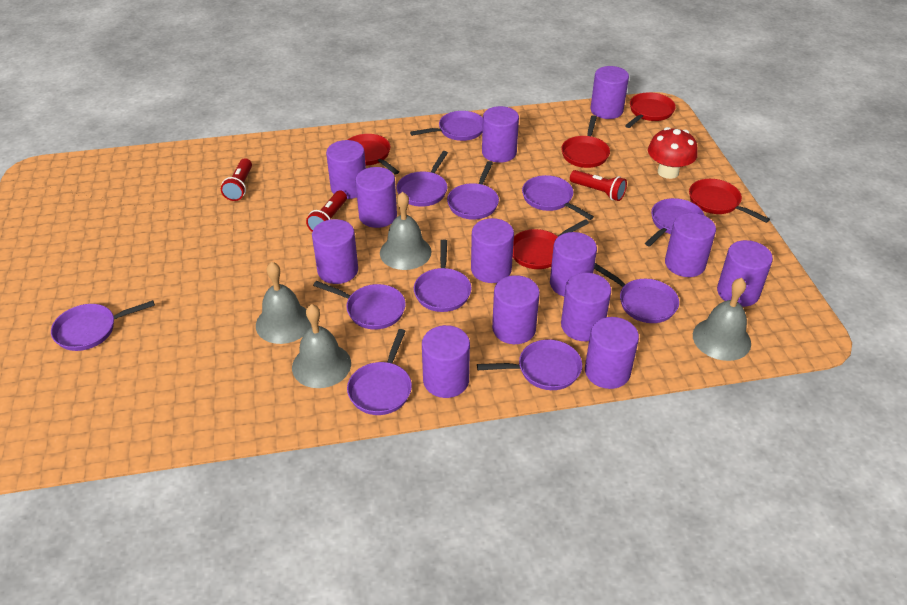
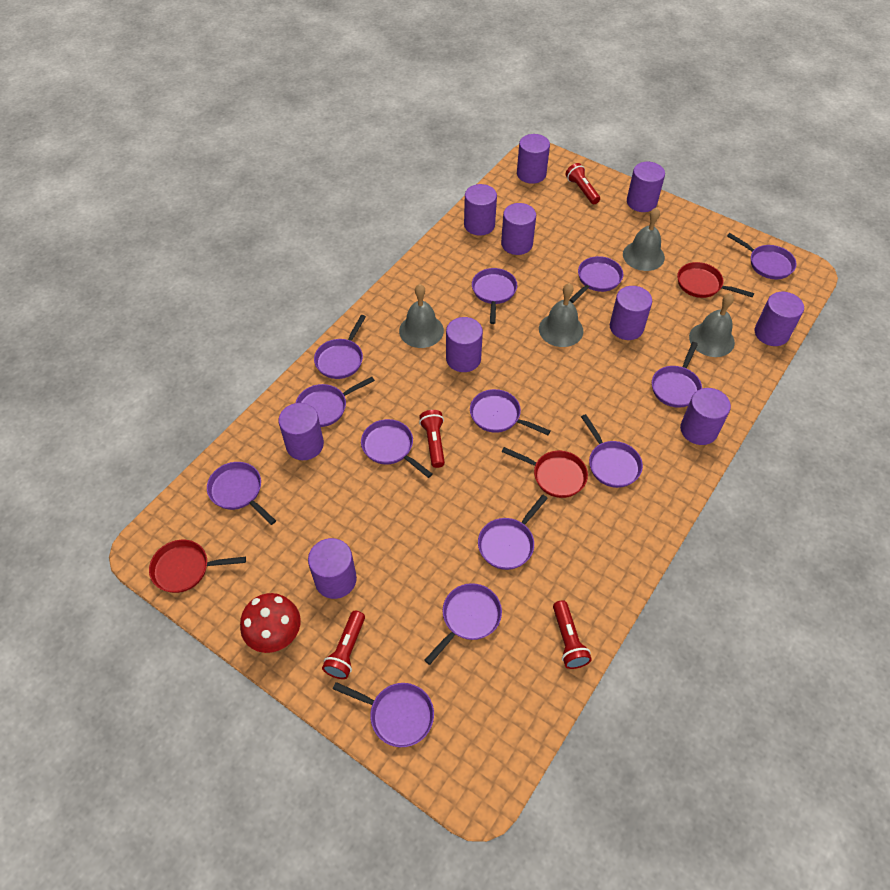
purple cylinder: 13 -> 10
purple pan: 11 -> 13
red flashlight: 3 -> 4
red pan: 5 -> 3

